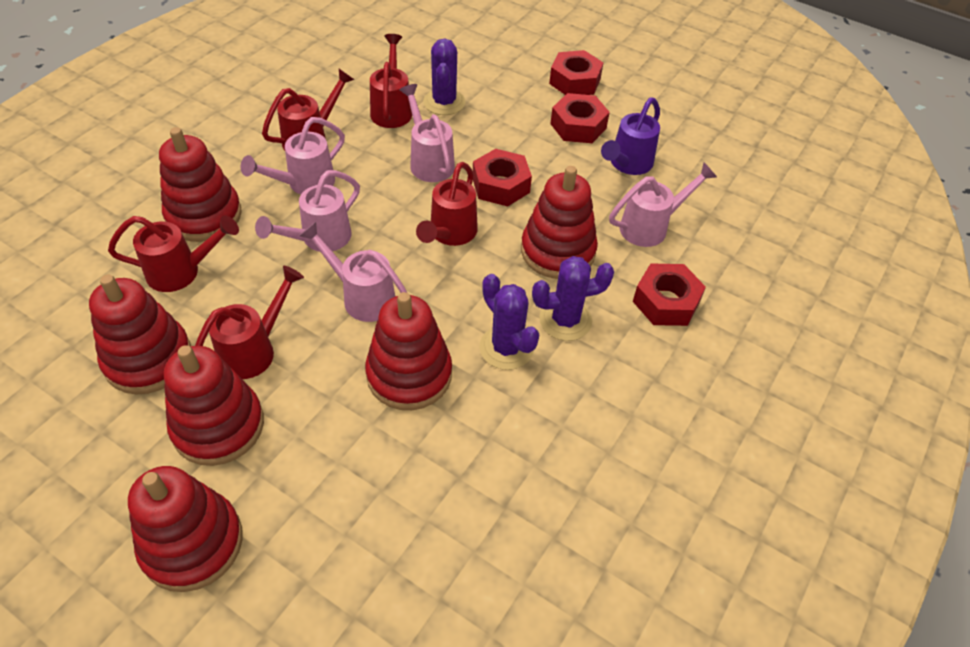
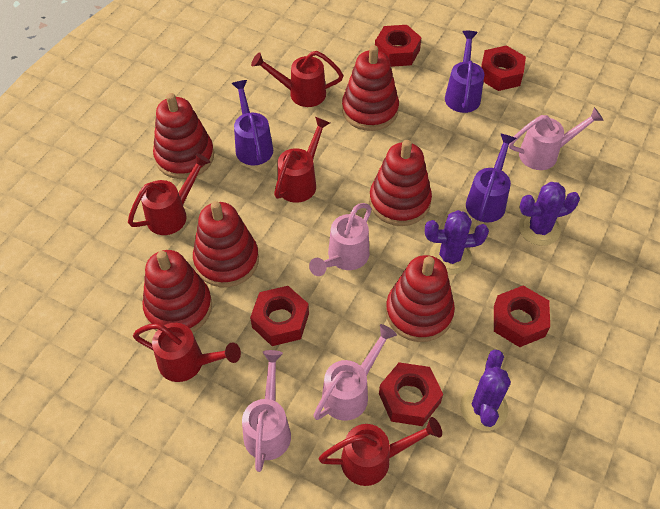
pink watering can: 5 -> 4
purple watering can: 1 -> 3
red nut: 4 -> 5

